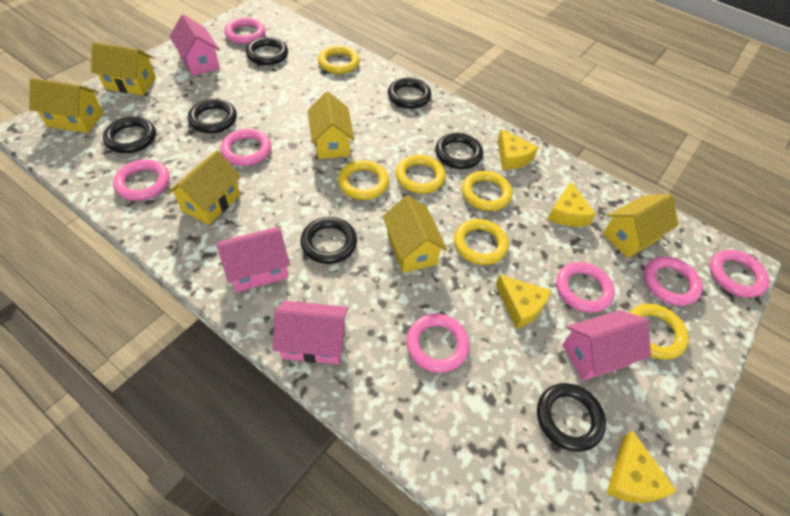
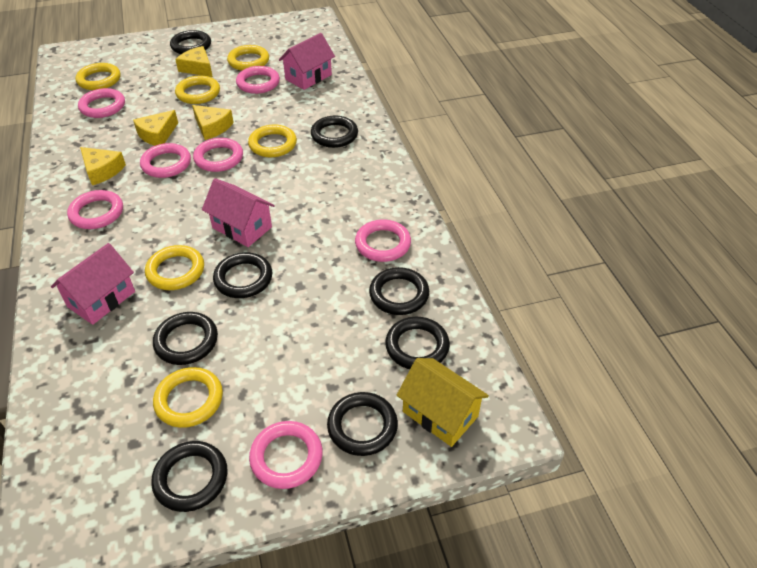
black ring: 7 -> 8
pink house: 4 -> 3
yellow house: 6 -> 1

